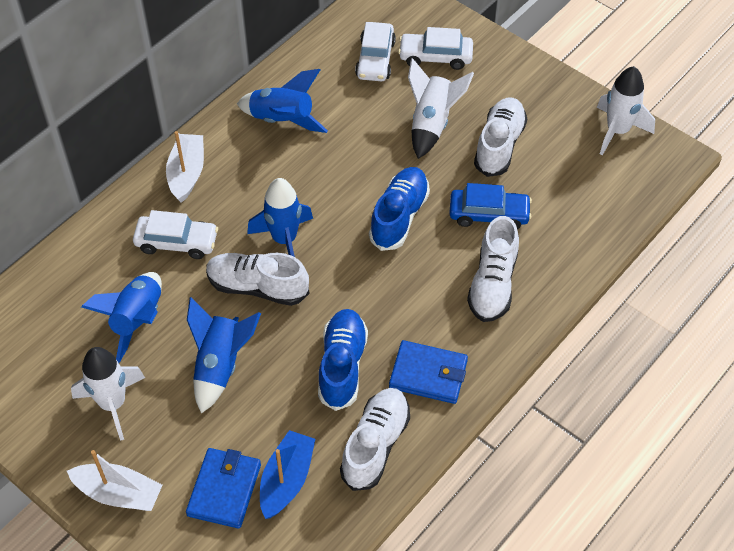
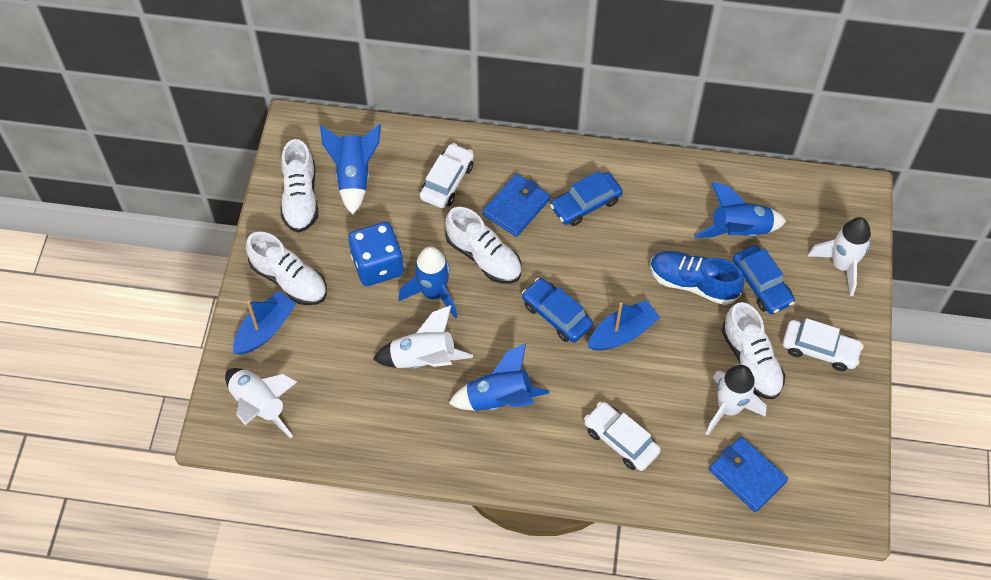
blue boat: 1 -> 2
blue car: 1 -> 3
blue dice: 0 -> 1
blue shoe: 2 -> 1
white boat: 2 -> 0
white rocket: 3 -> 4

